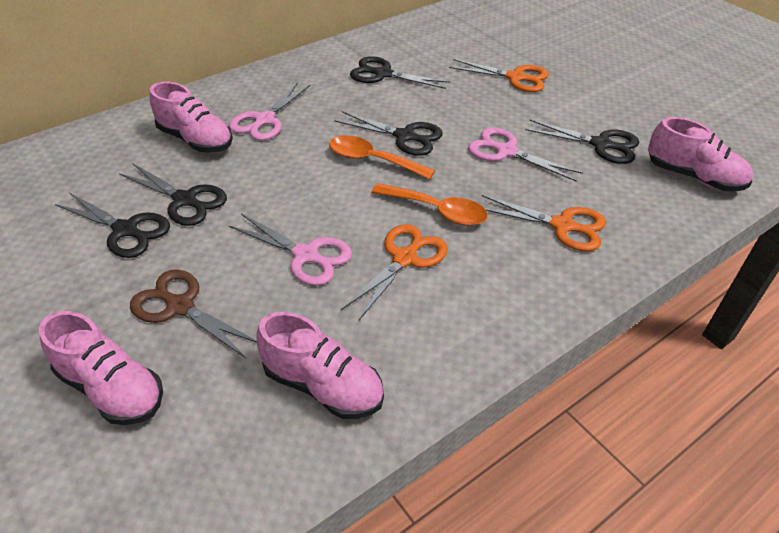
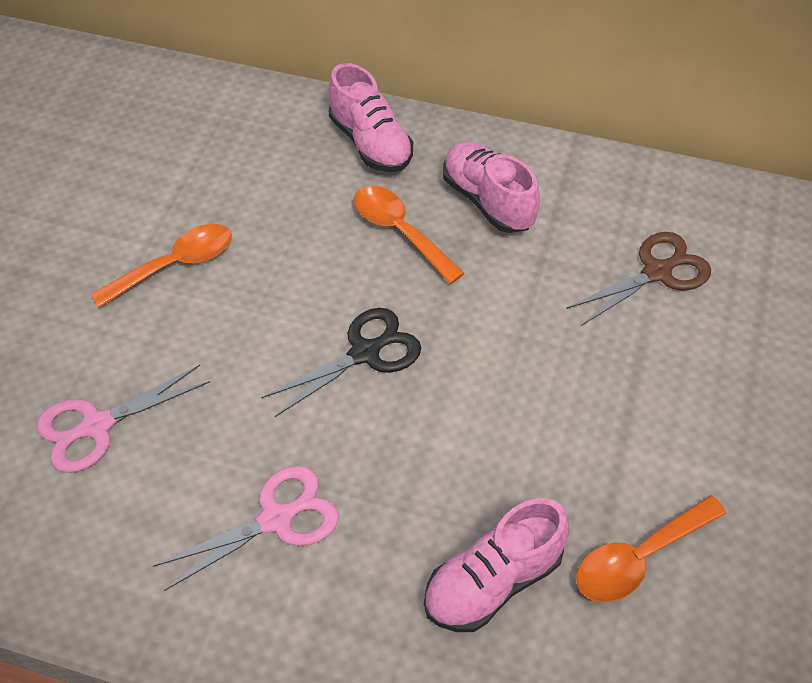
black scissors: 5 -> 1
orange scissors: 3 -> 0
orange spoon: 2 -> 3
pink scissors: 3 -> 2
pink shoe: 4 -> 3

